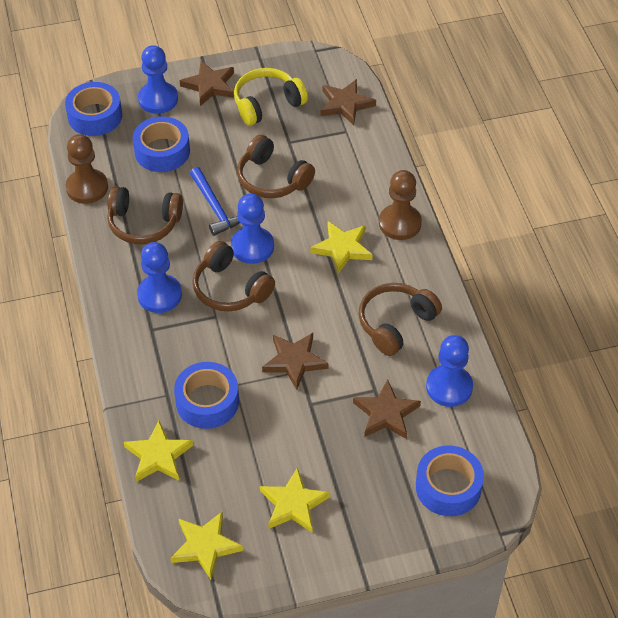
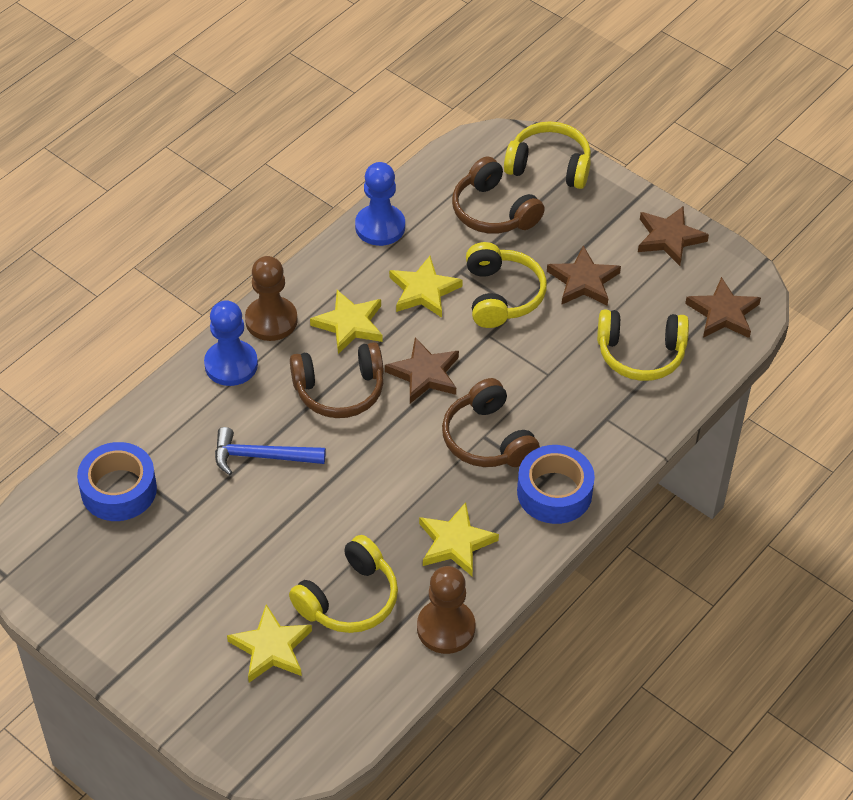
blue pawn: 4 -> 2
blue tape: 4 -> 2
brown headphones: 4 -> 3
yellow headphones: 1 -> 4

